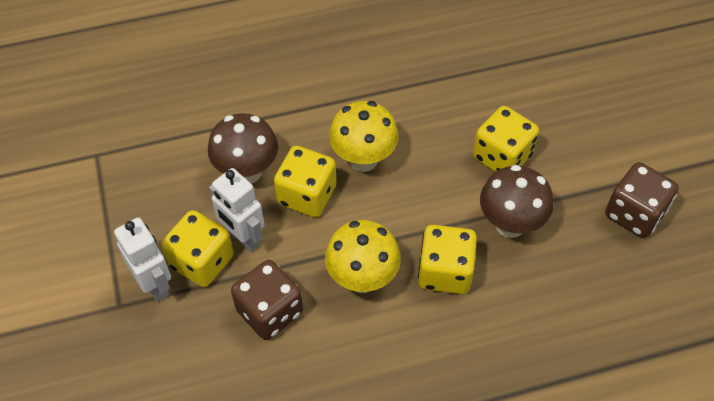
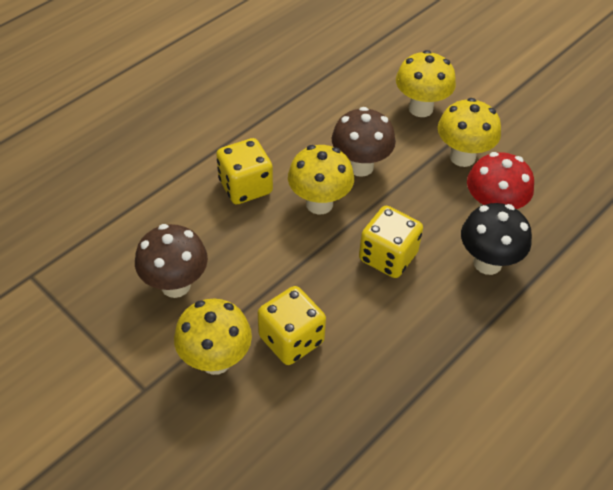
black mushroom: 0 -> 1
brown dice: 2 -> 0
red mushroom: 0 -> 1
white robot: 2 -> 0
yellow dice: 4 -> 3
yellow mushroom: 2 -> 4

